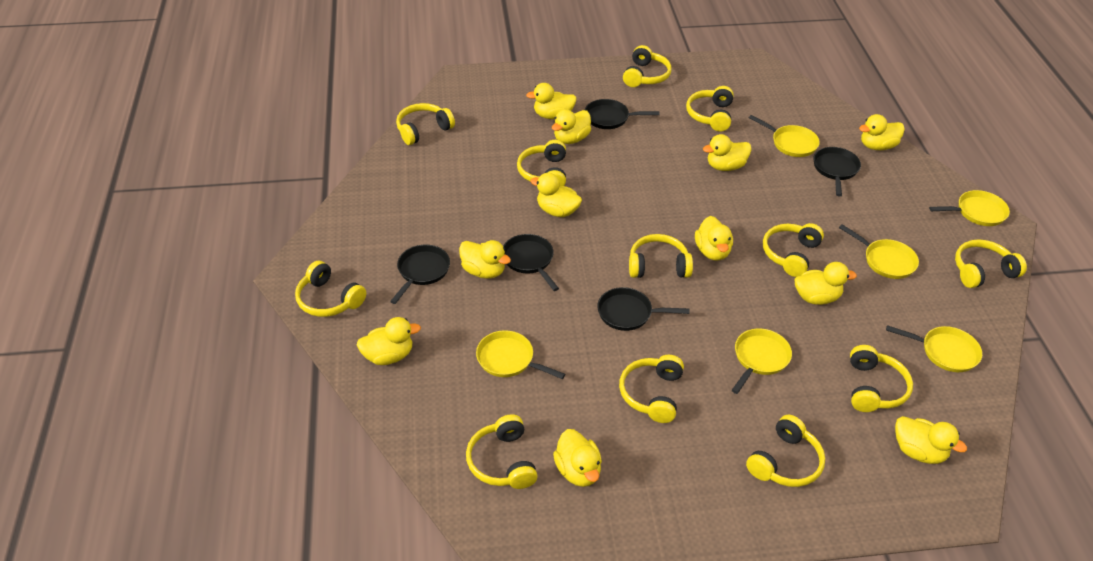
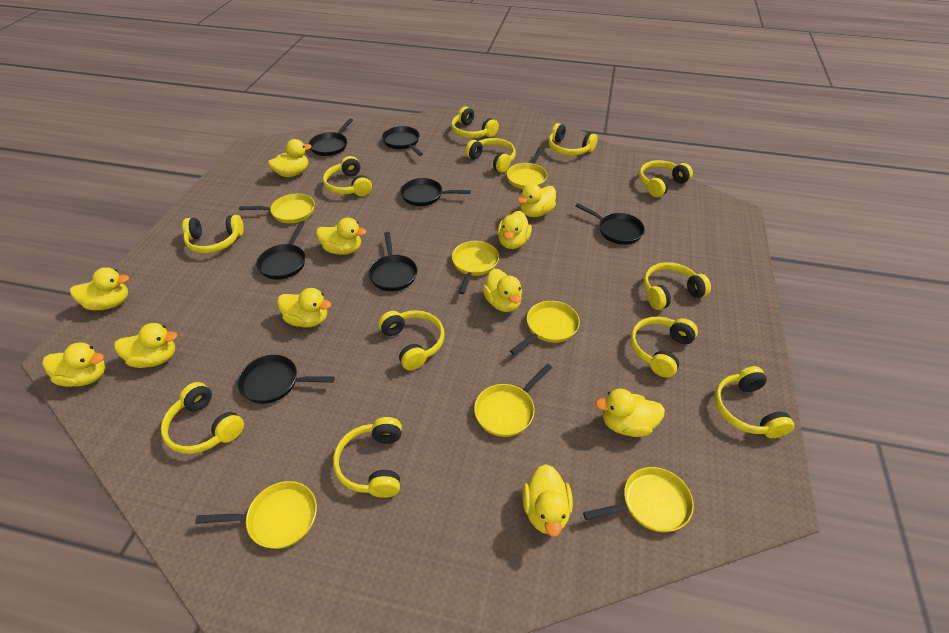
black pan: 5 -> 7
yellow pan: 6 -> 7

